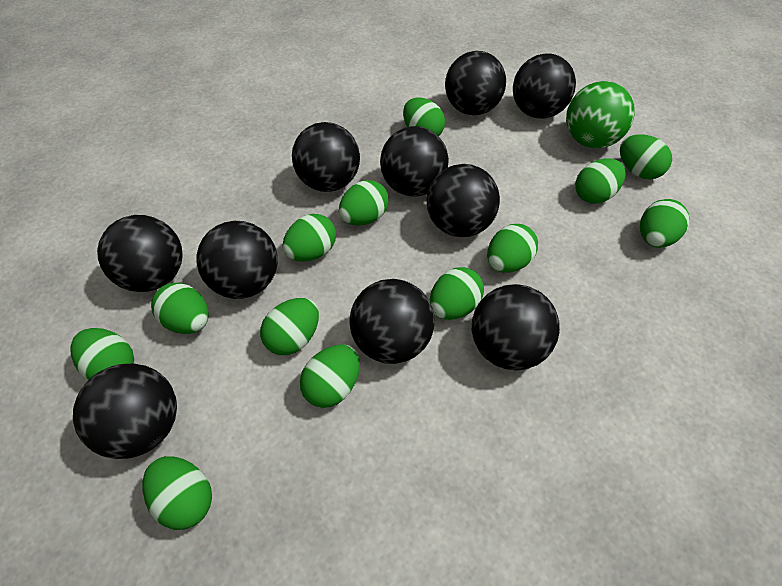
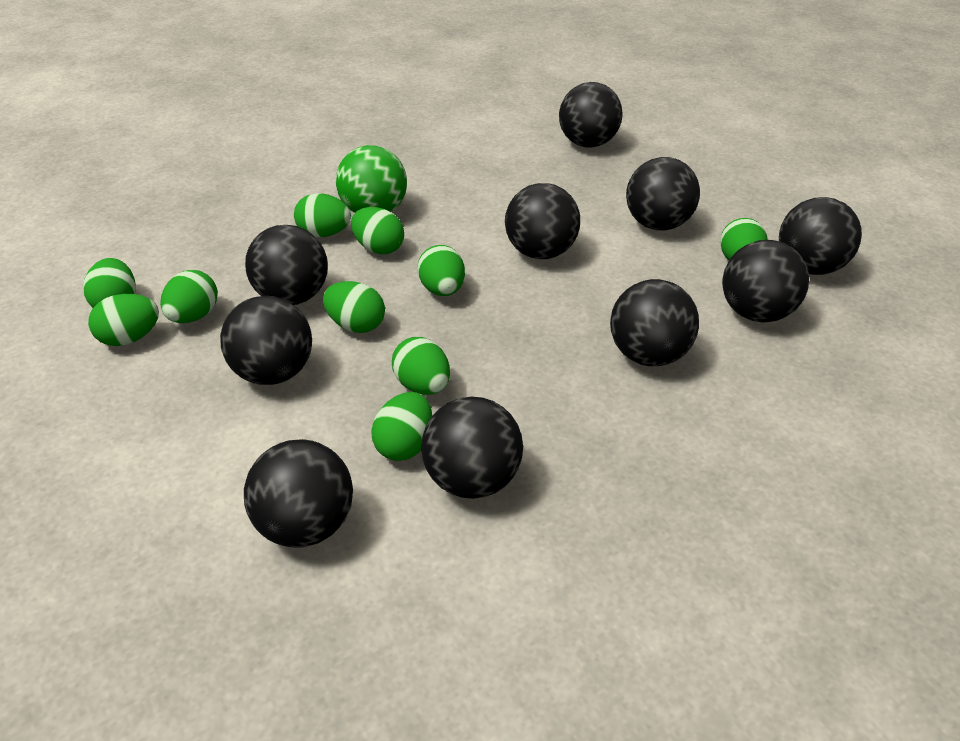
green egg: 13 -> 10

